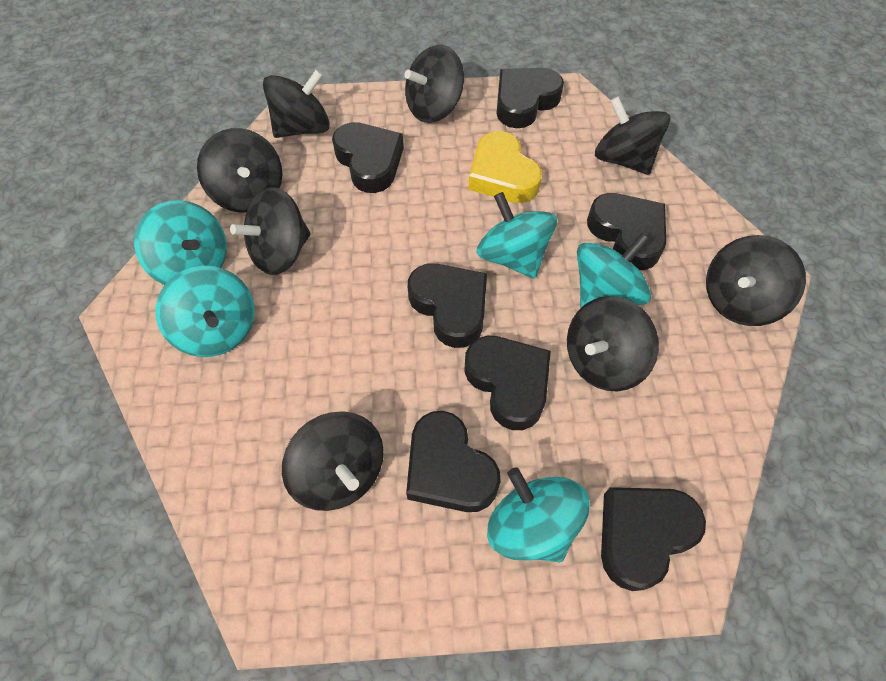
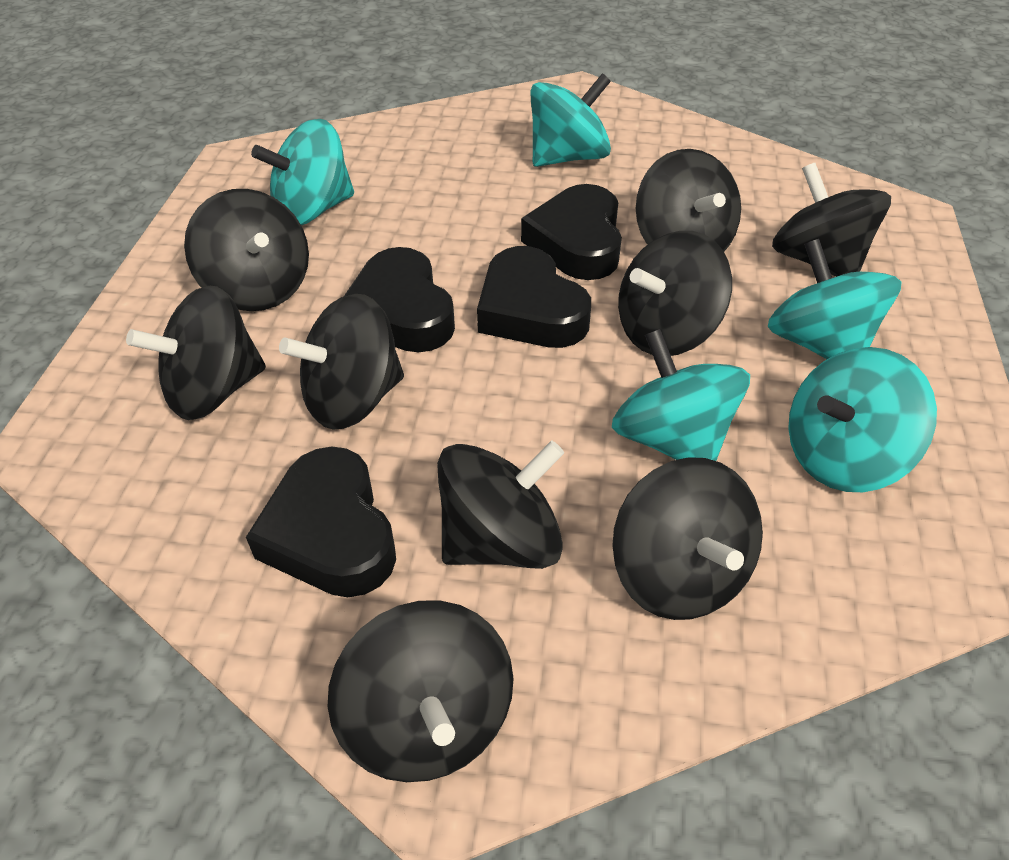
black heart: 7 -> 4
black spinning top: 8 -> 9
yellow heart: 1 -> 0

